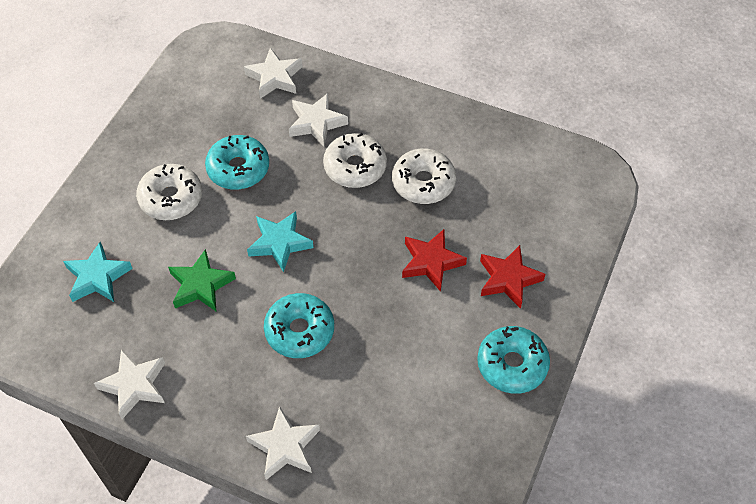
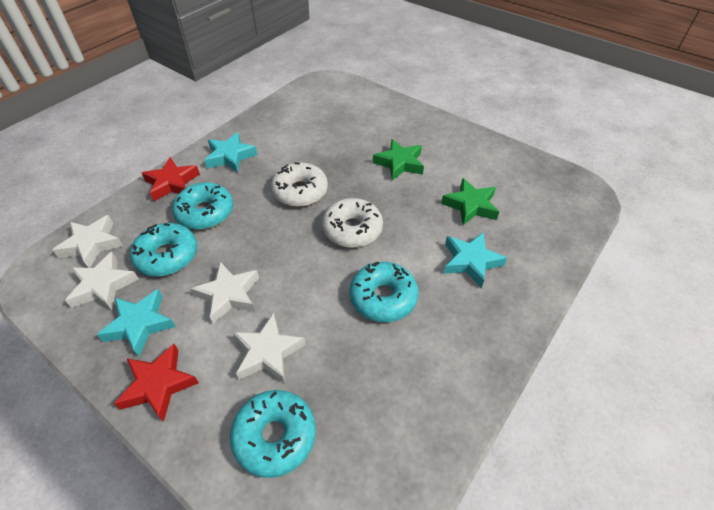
green star: 1 -> 2
turquoise donut: 3 -> 4
turquoise star: 2 -> 3
white donut: 3 -> 2

